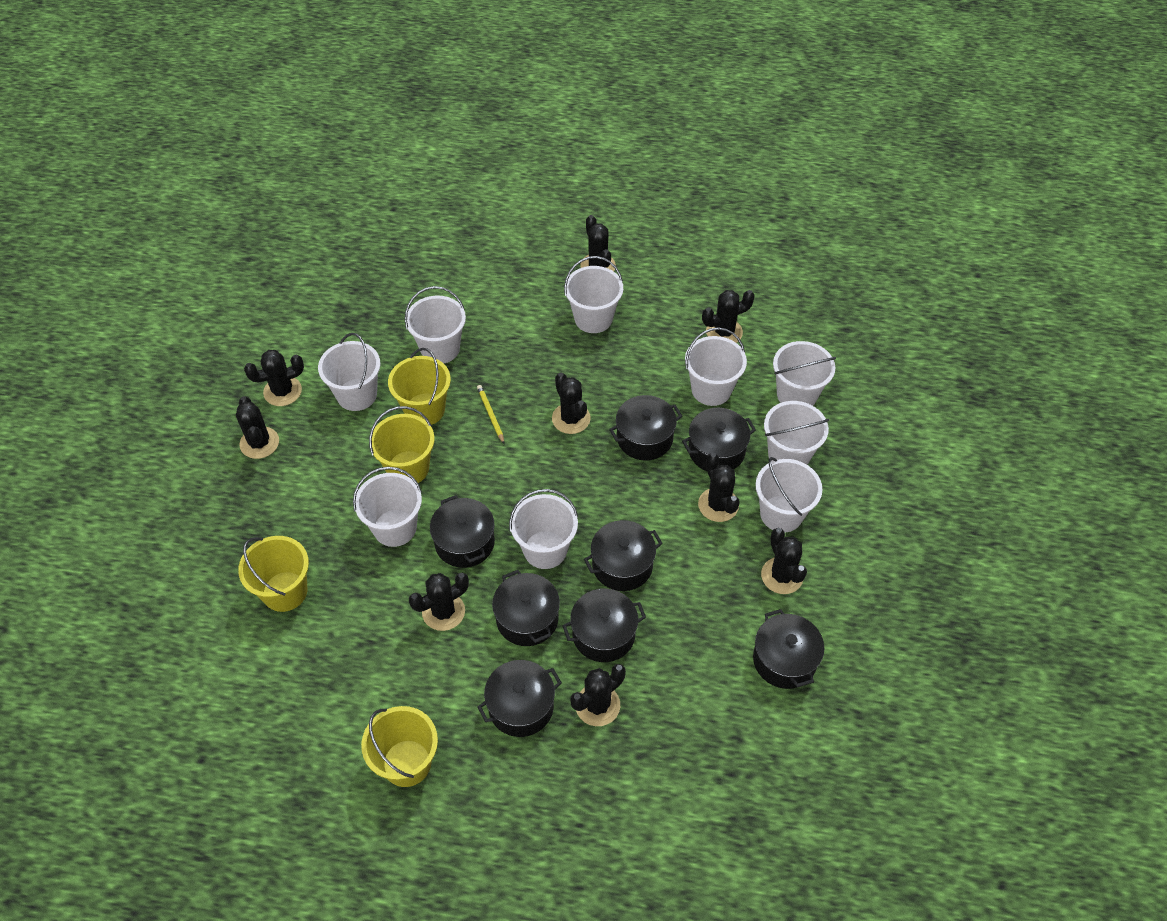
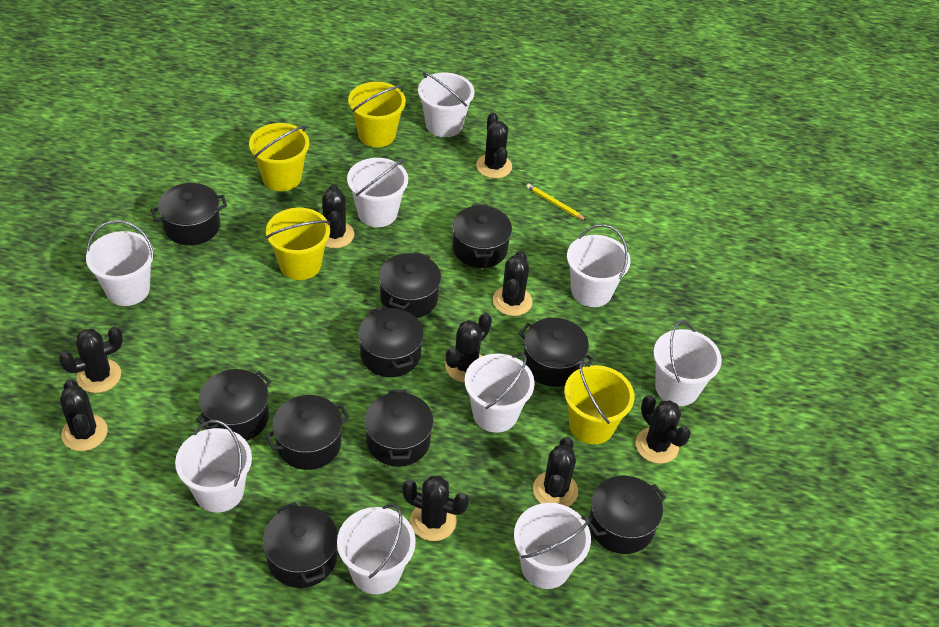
black pot: 8 -> 10

